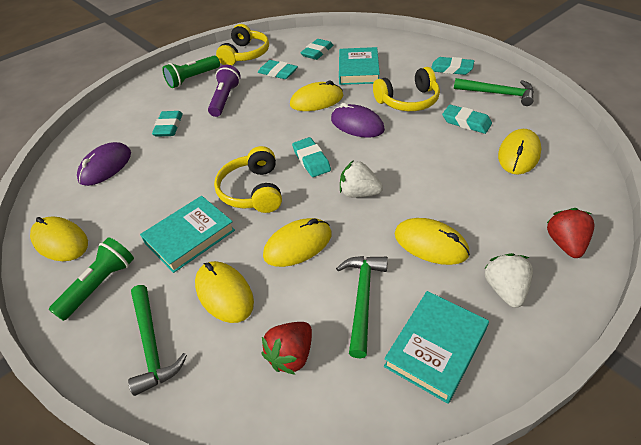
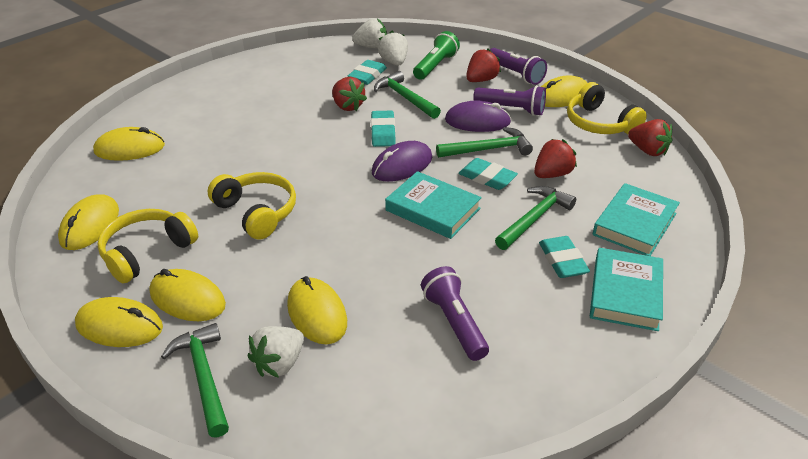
green flashlight: 2 -> 1
green hammer: 3 -> 4
purple flashlight: 1 -> 3
red strawberry: 2 -> 4
turquoise eraser: 6 -> 4
white strawberry: 2 -> 3

